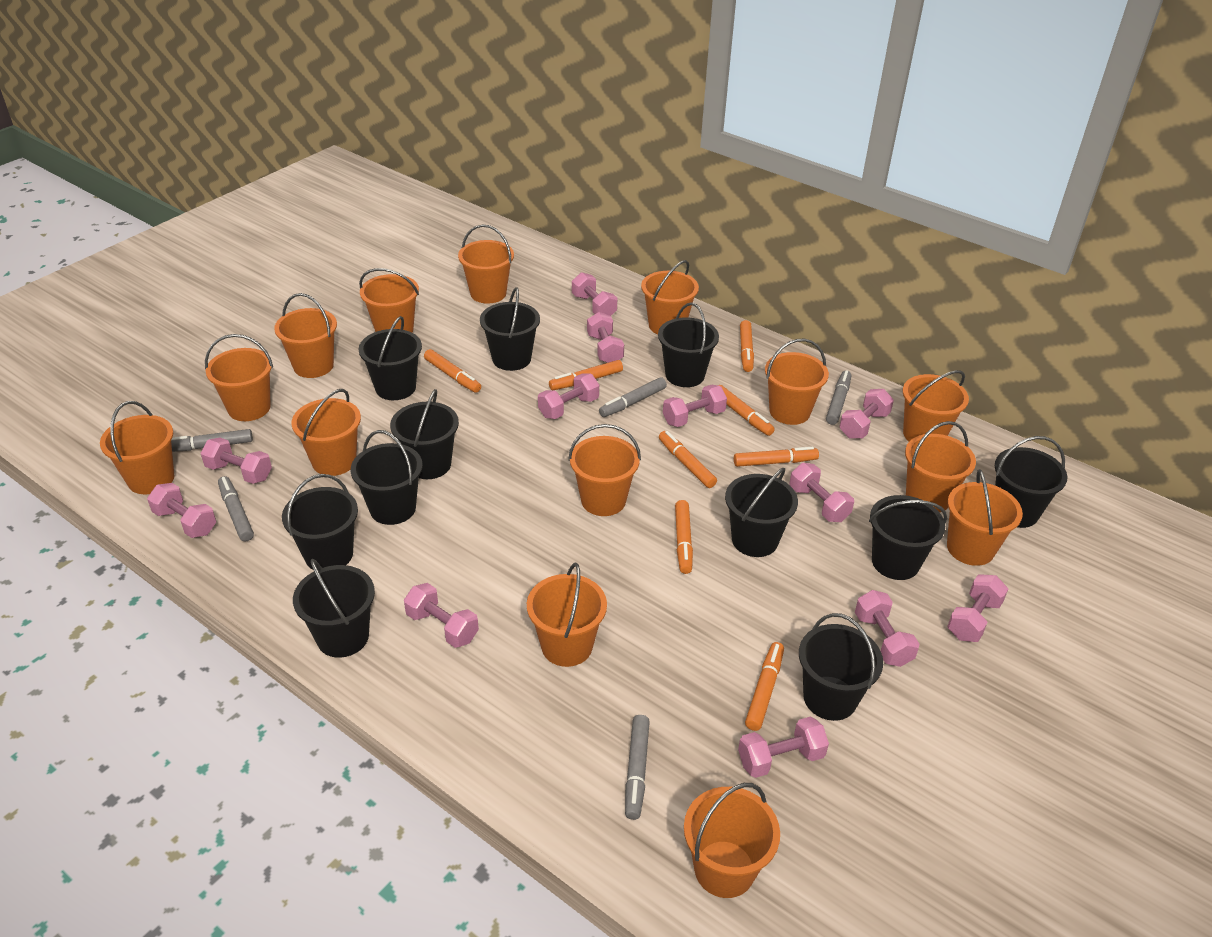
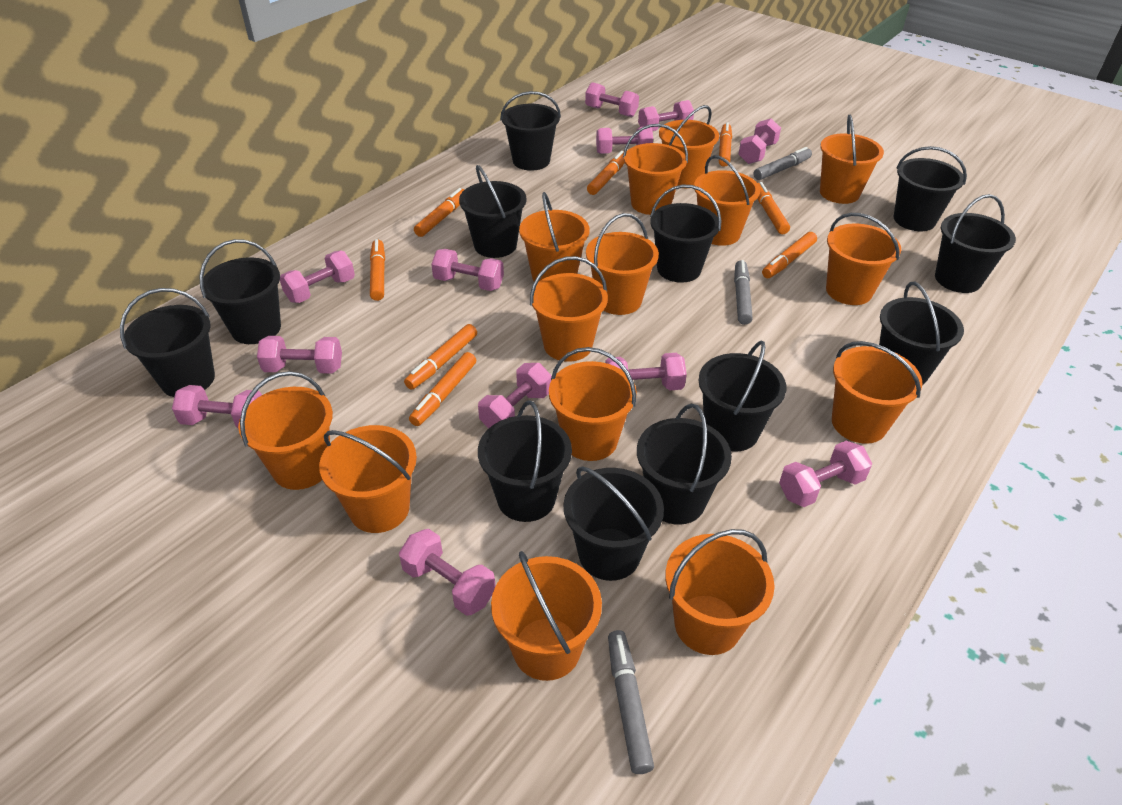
black bucket: 11 -> 12
grey marker: 5 -> 3

